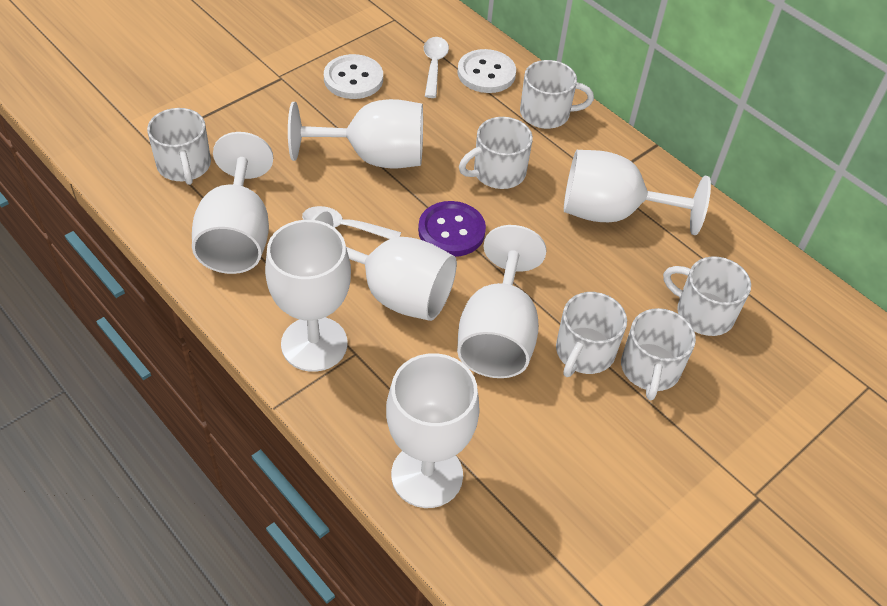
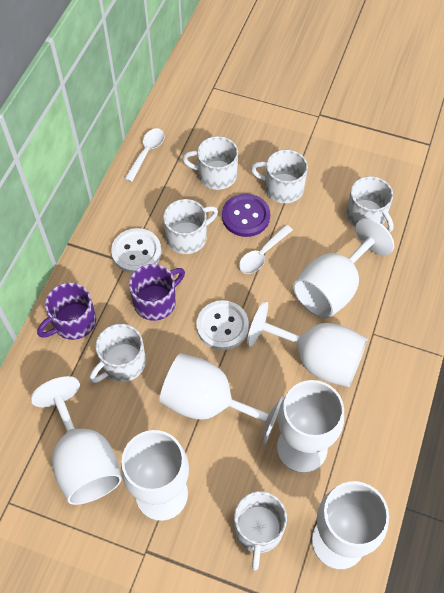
purple mug: 0 -> 2

